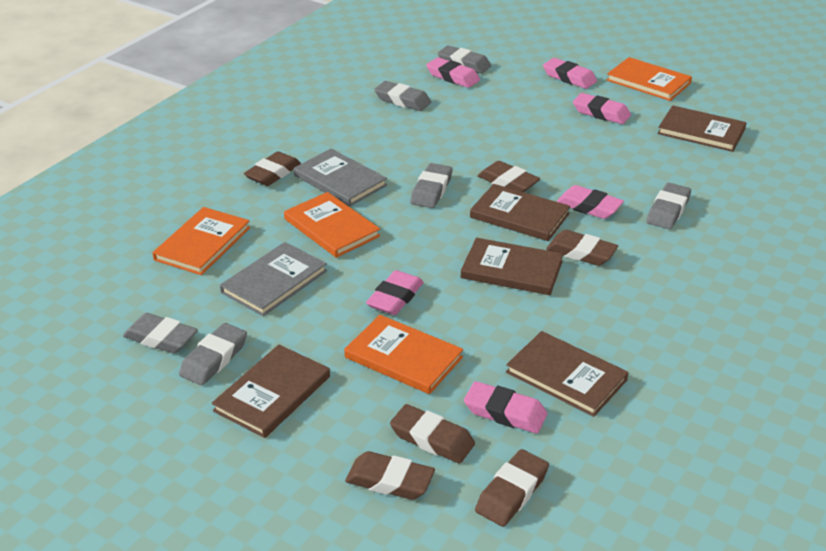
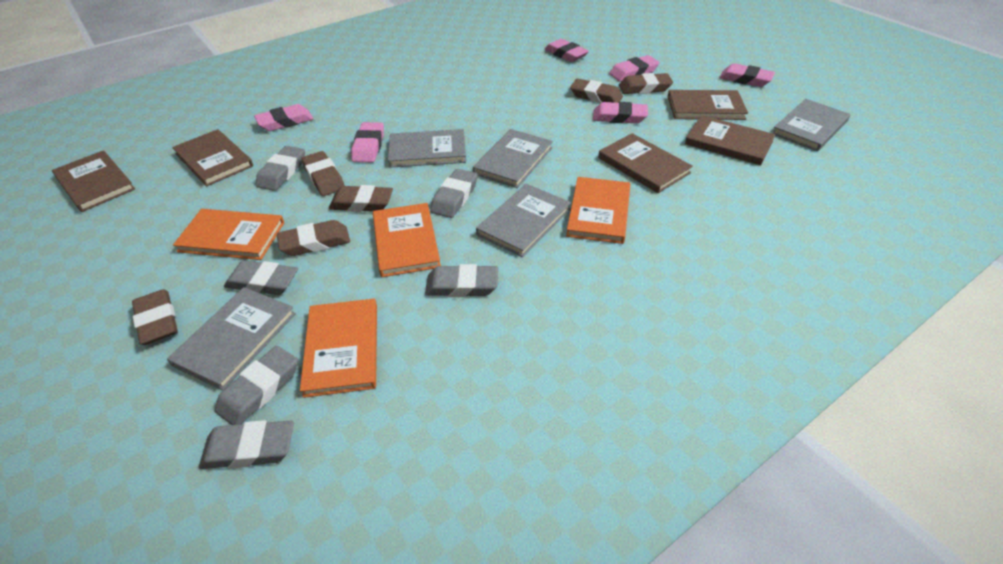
grey book: 2 -> 5

